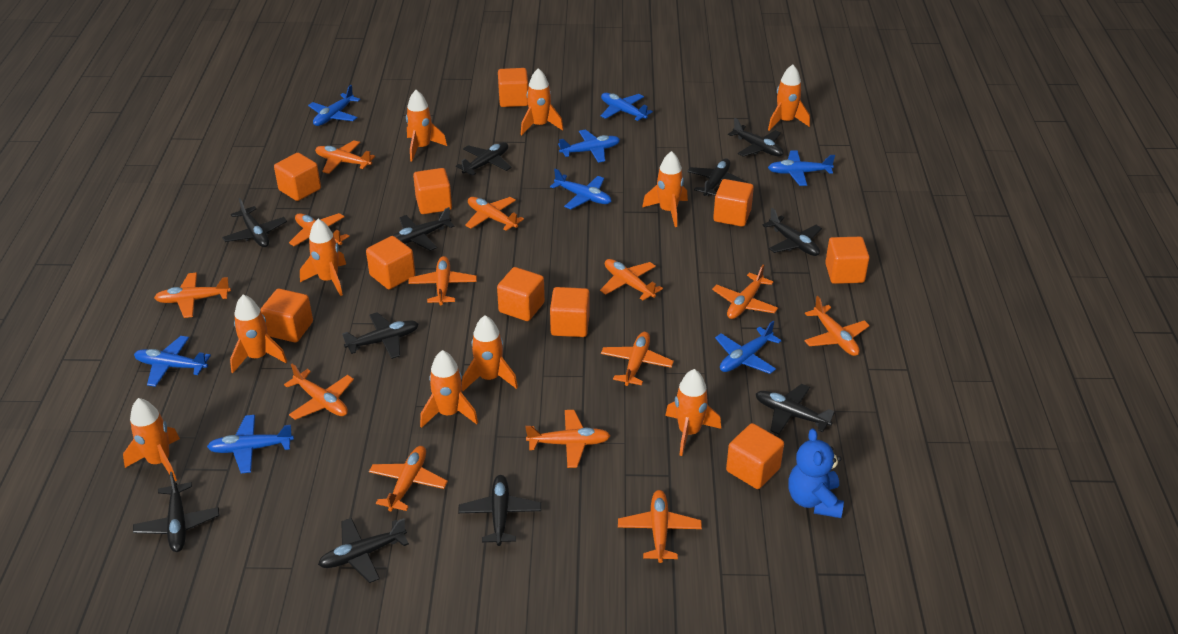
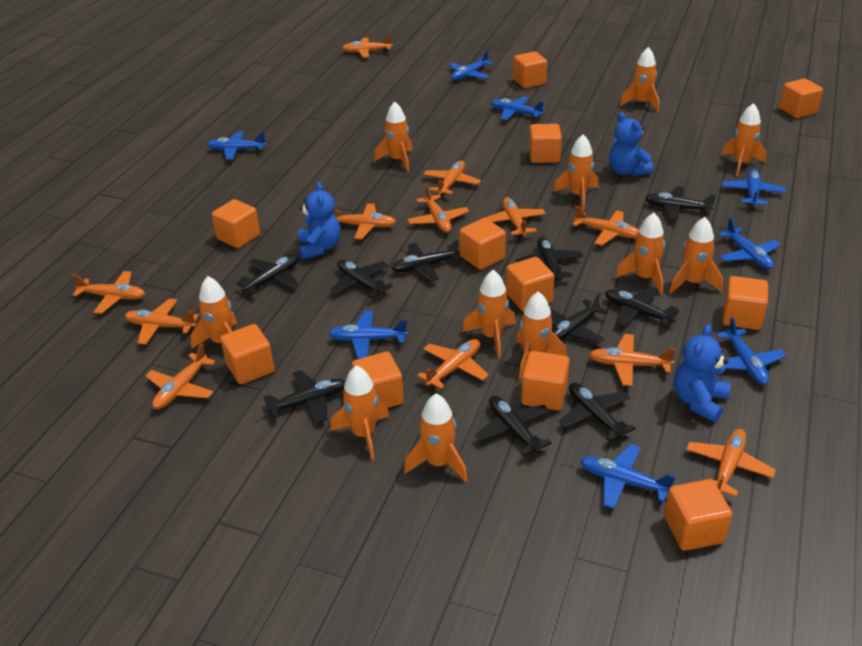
black plane: 11 -> 10
blue teddy bear: 1 -> 3
orange cube: 10 -> 11
orange plane: 13 -> 12
orange rocket: 10 -> 11

